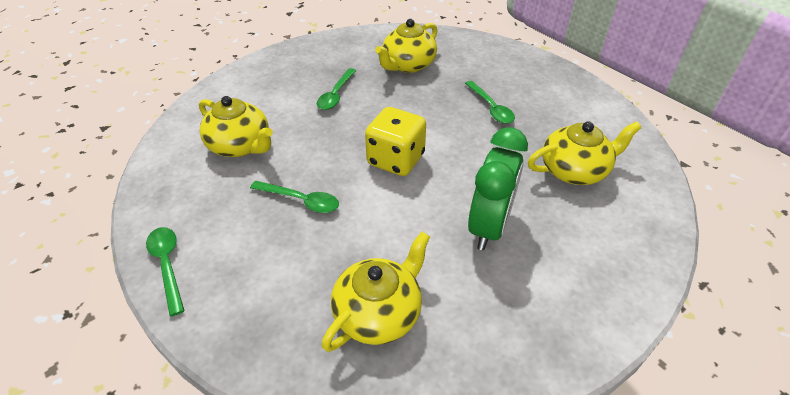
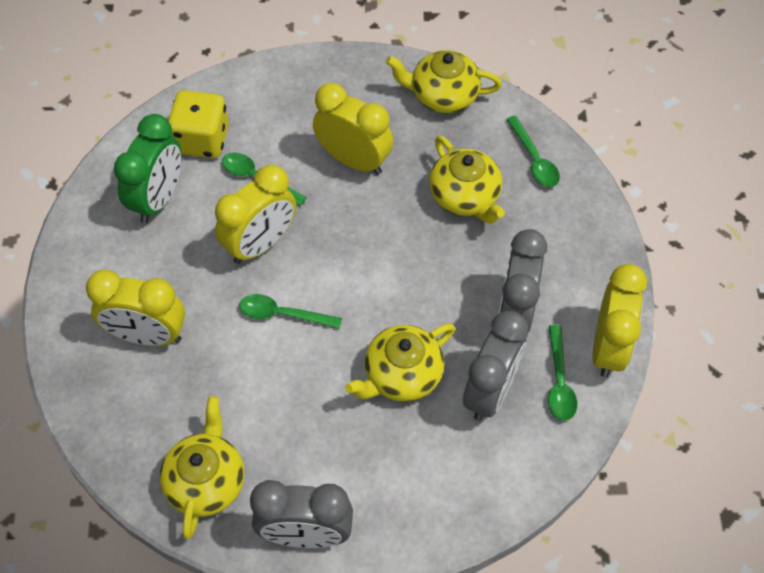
grey clock: 0 -> 3
yellow clock: 0 -> 4

